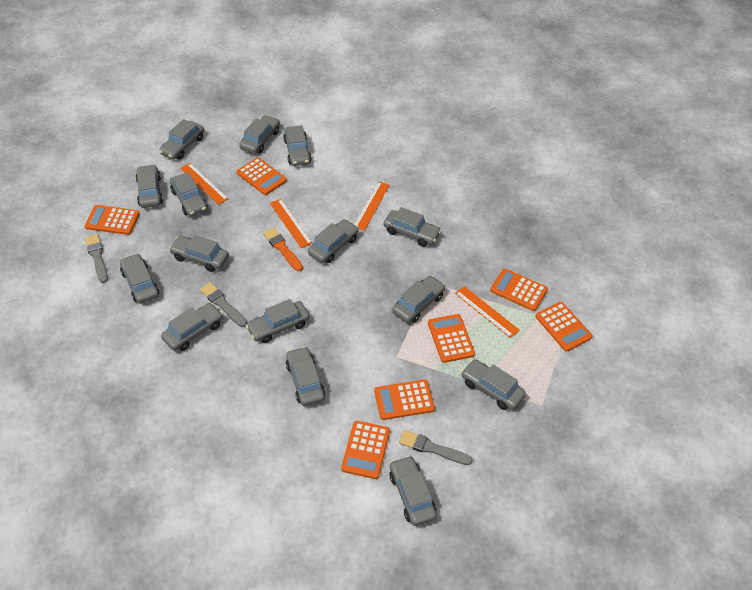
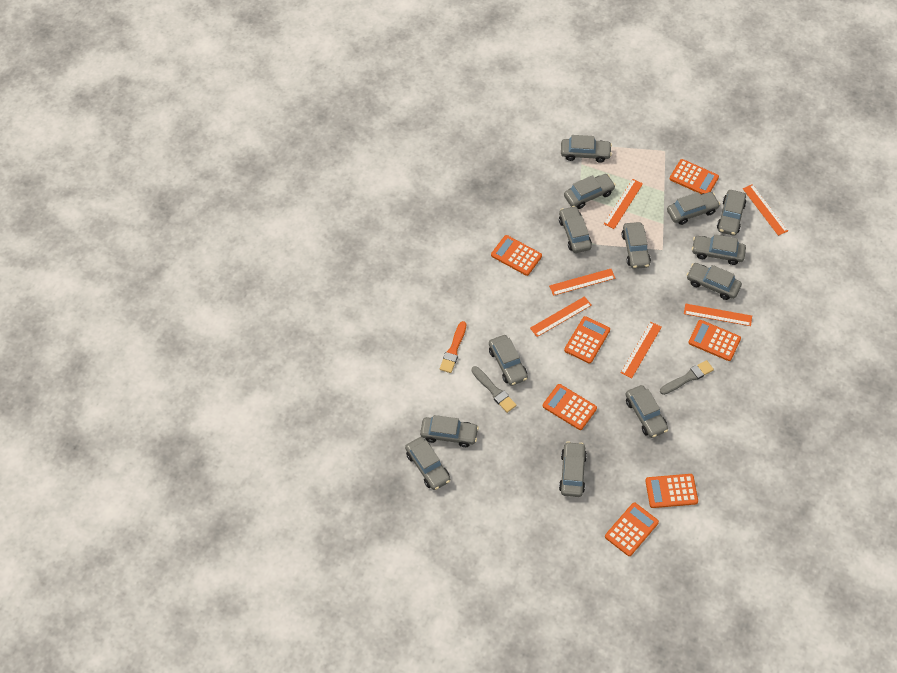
grey brush: 3 -> 2
grey car: 15 -> 13
orange ruler: 4 -> 6

